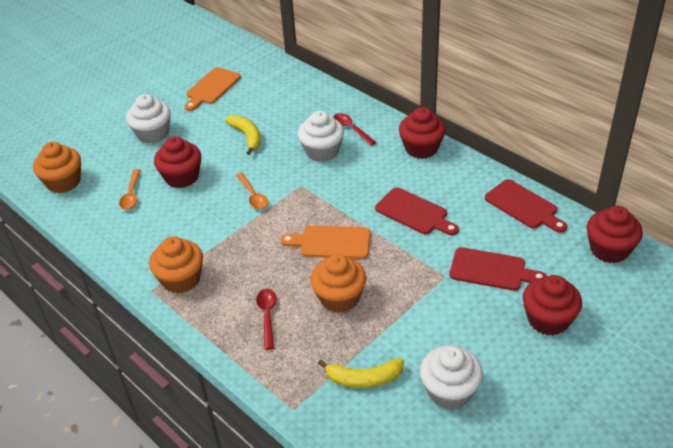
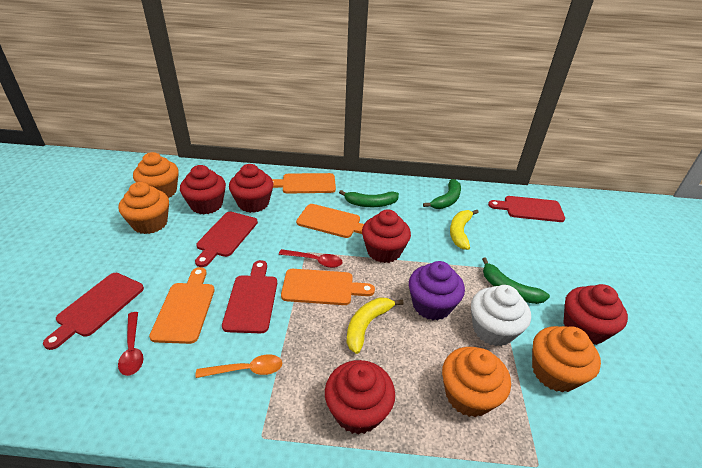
green banana: 0 -> 3
orange cupcake: 3 -> 4
orange cutting board: 2 -> 4
orange spoon: 2 -> 1
purple cupcake: 0 -> 1
red cupcake: 4 -> 5
red cutting board: 3 -> 4
white cupcake: 3 -> 1

